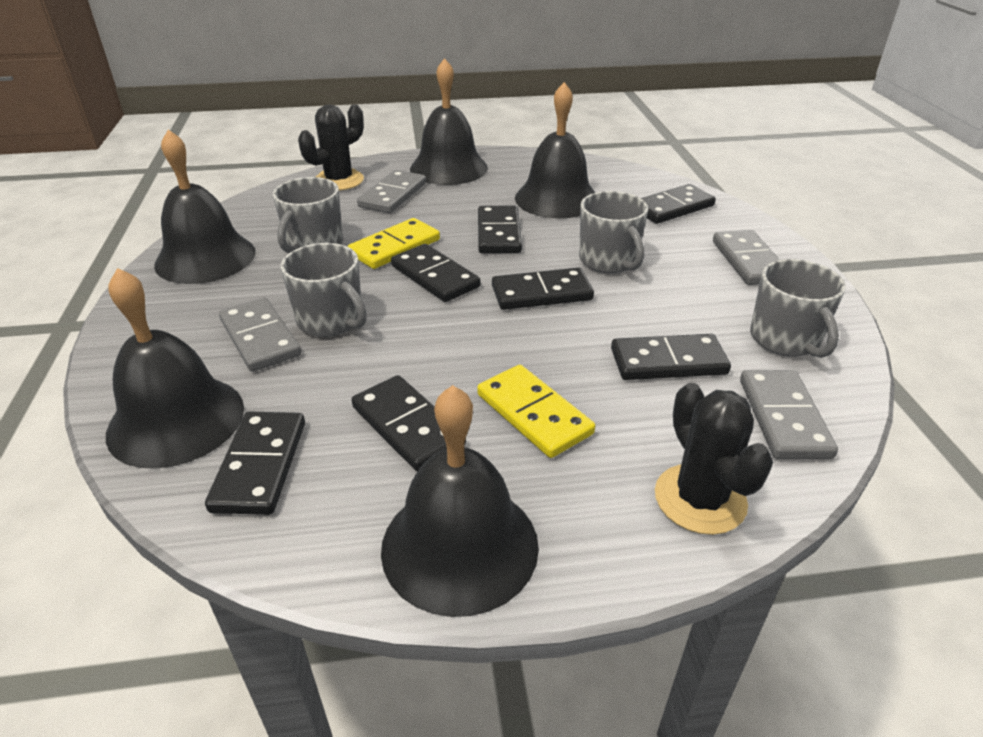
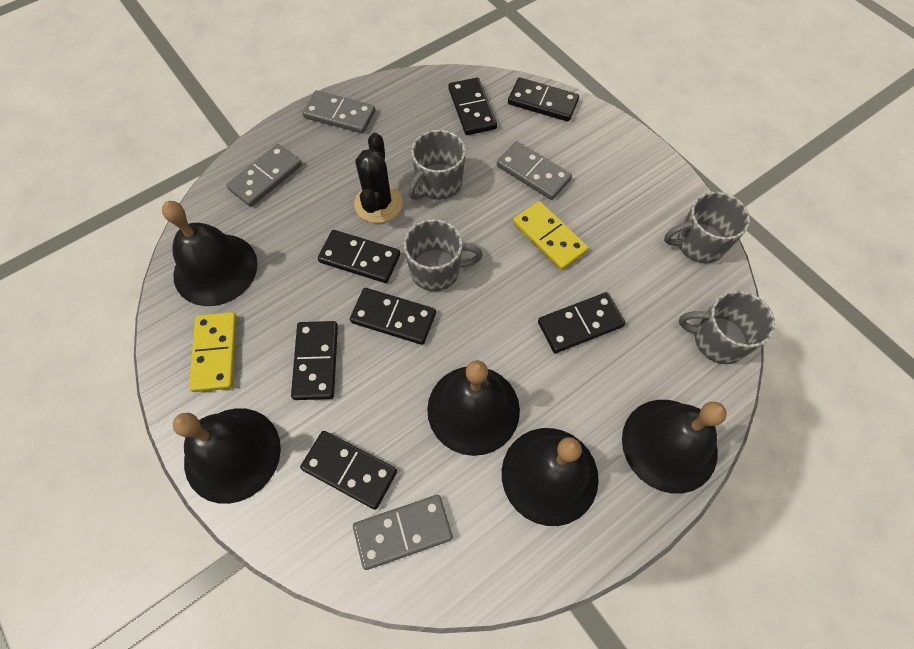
black cactus: 2 -> 1

